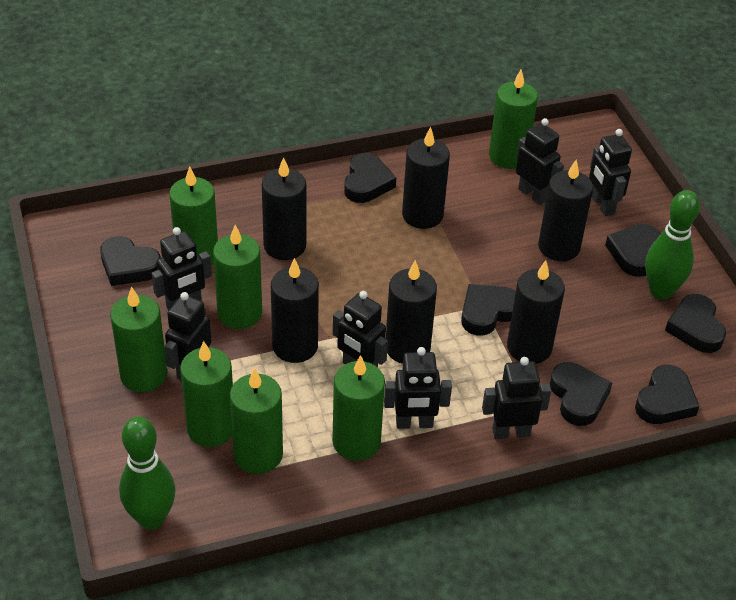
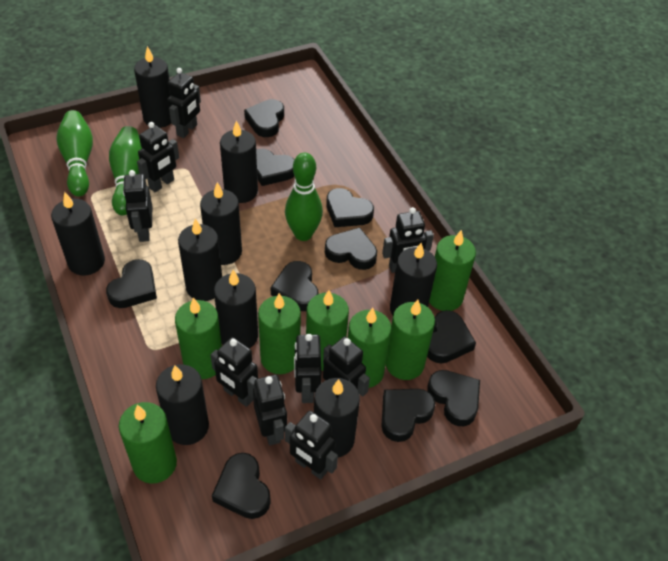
black candle: 6 -> 9
black heart: 7 -> 10
black robot: 7 -> 9
green bowling pin: 2 -> 3

